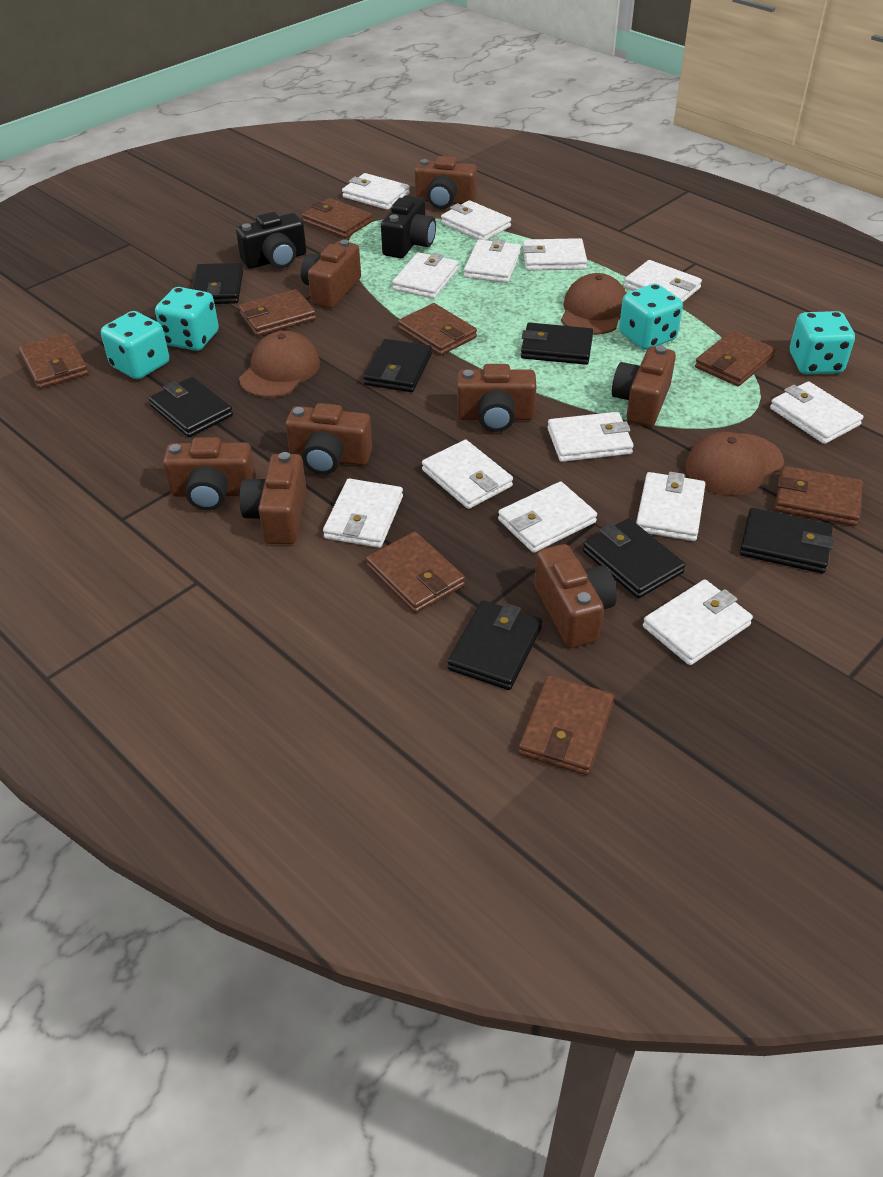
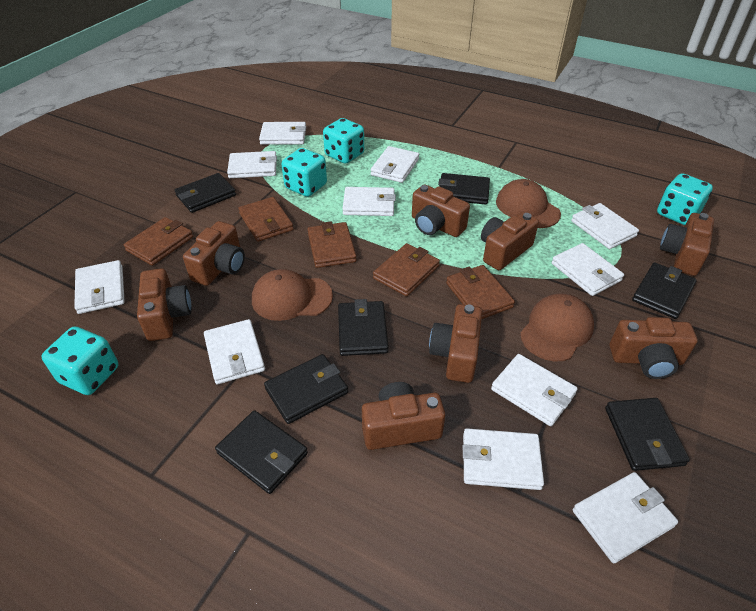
black camera: 2 -> 0
brown wallet: 8 -> 5
white wallet: 13 -> 11

